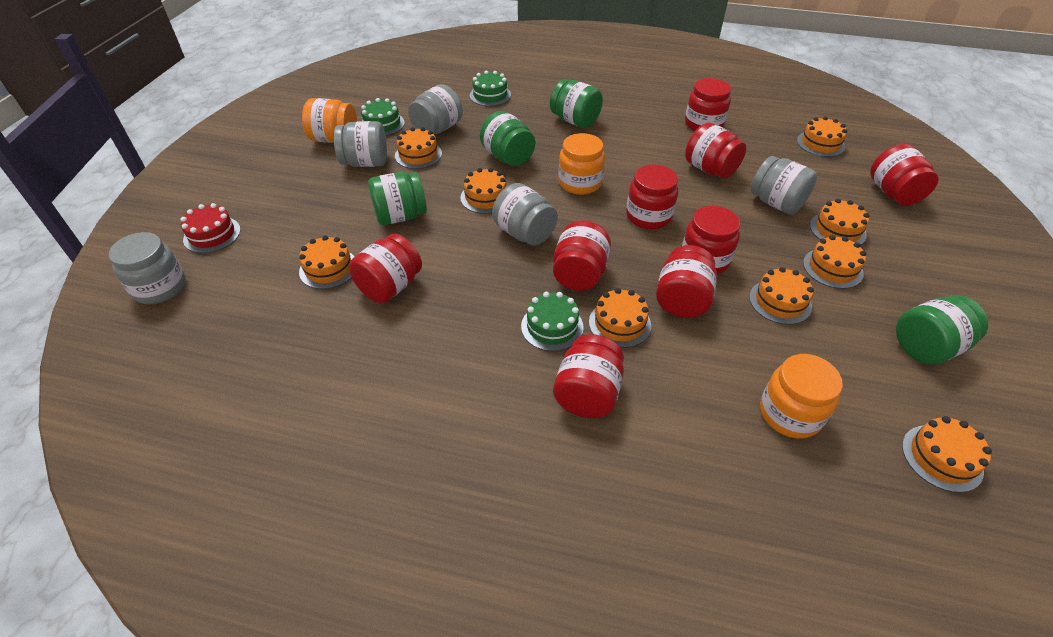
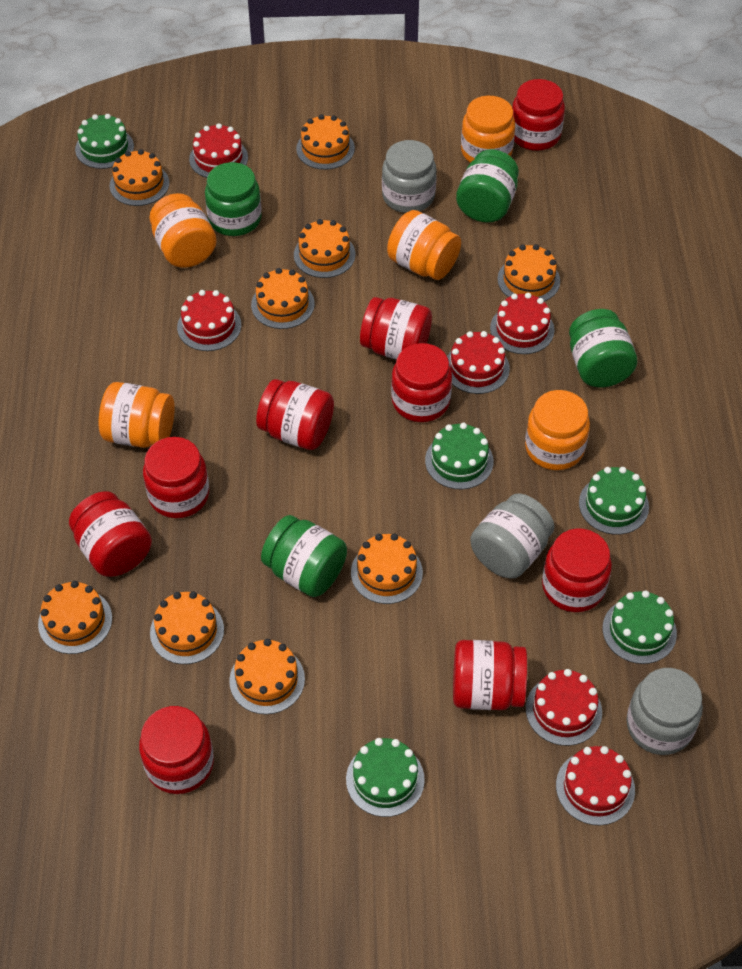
green cake: 3 -> 5
grey jar: 5 -> 3
orange jar: 3 -> 5
red cake: 1 -> 6

